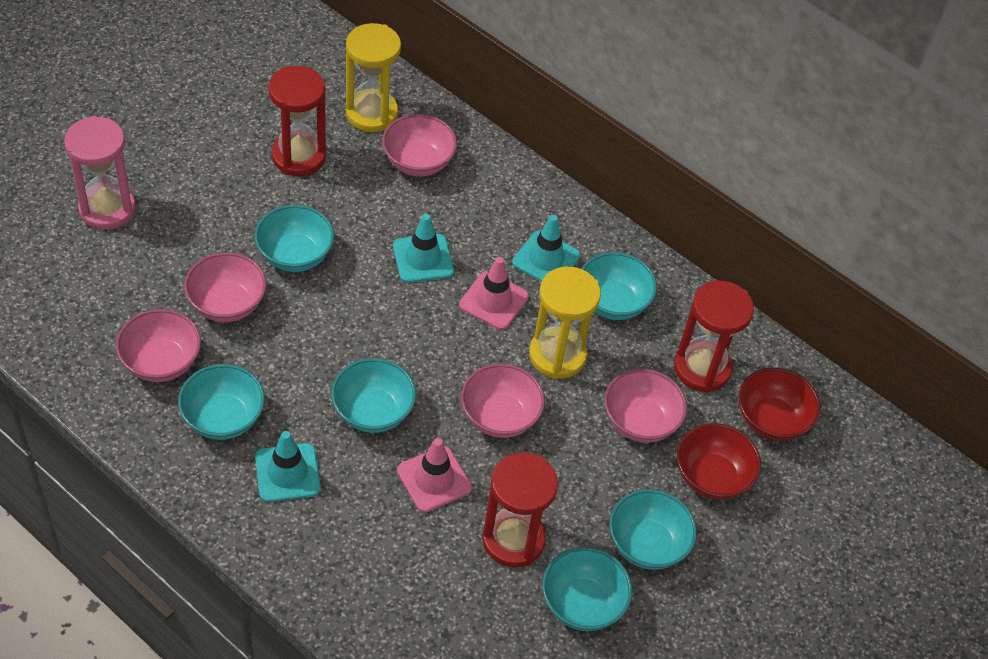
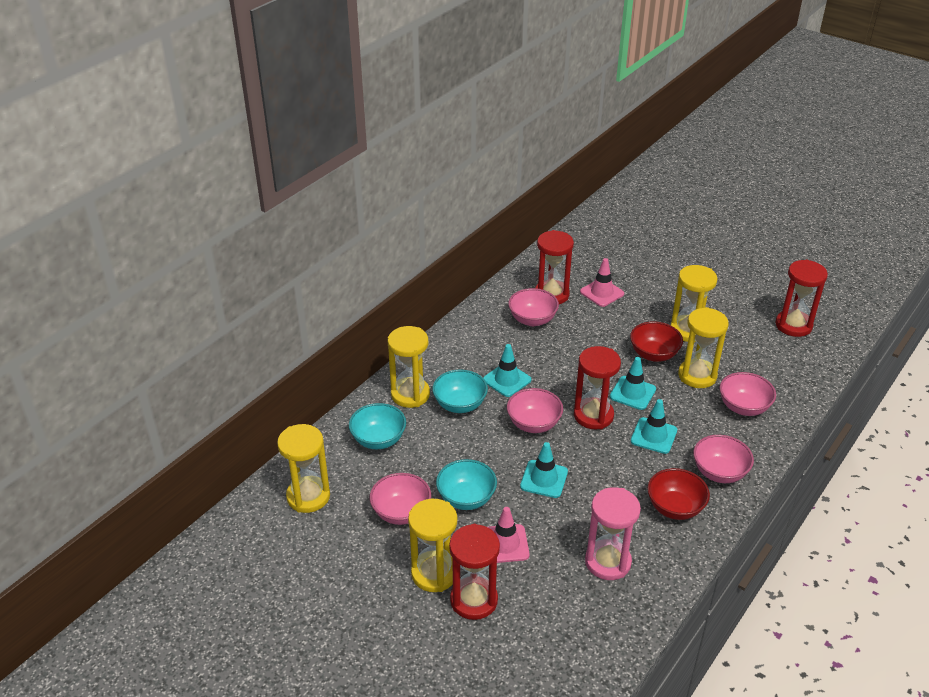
red hourglass: 3 -> 4
turquoise bowl: 6 -> 3
turquoise traffic cone: 3 -> 4
yellow hourglass: 2 -> 5

